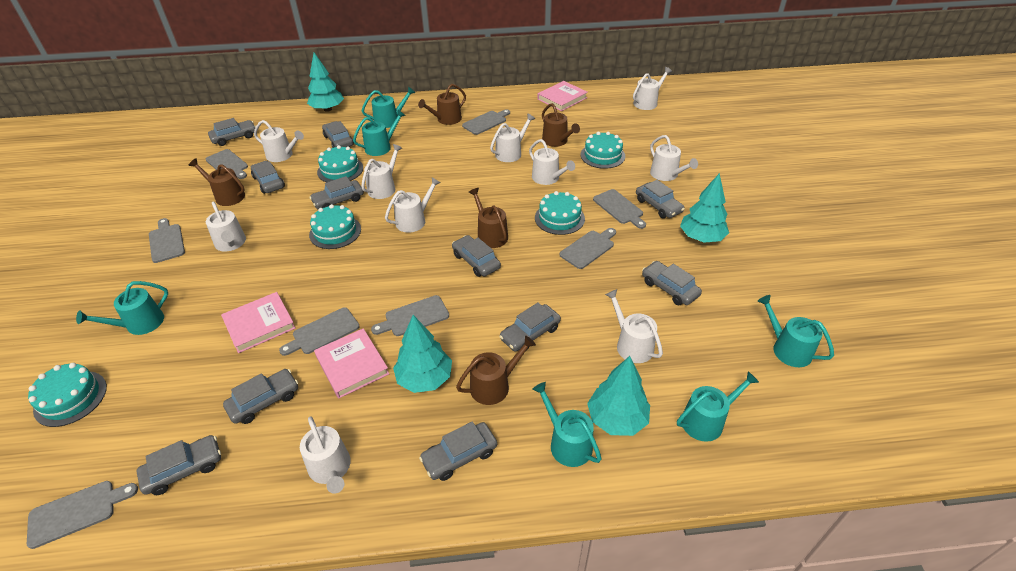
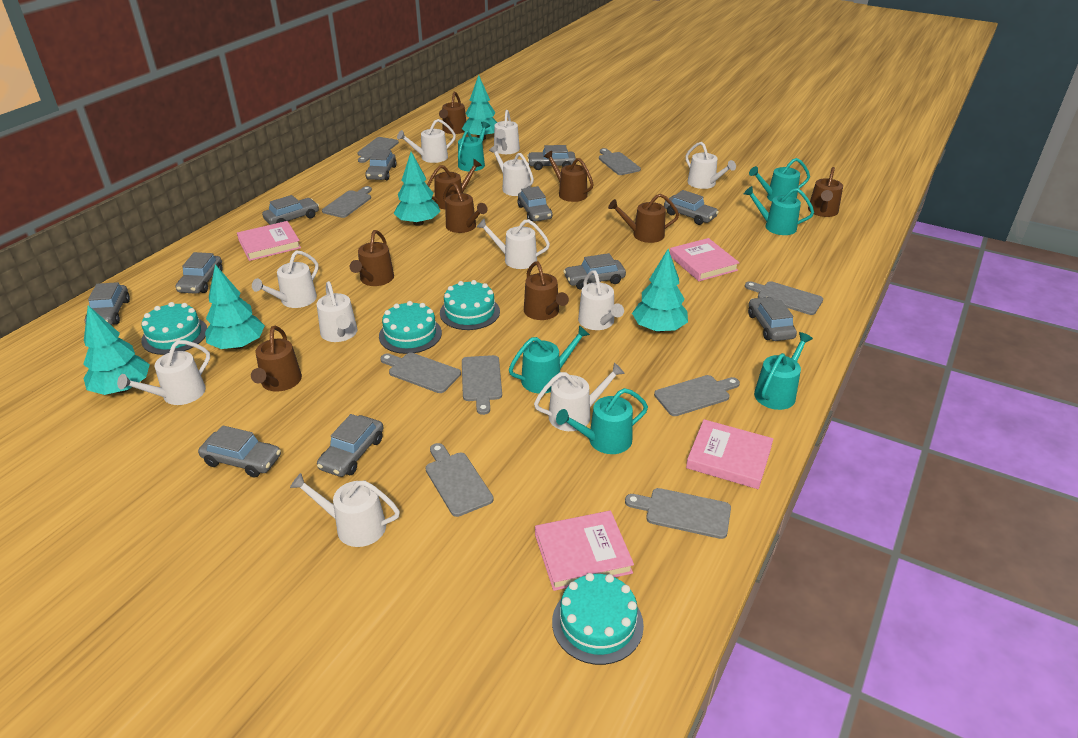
brown watering can: 5 -> 9
grey cutting board: 8 -> 9
pink book: 3 -> 4
turquoise cake: 5 -> 4
turquoise tree: 4 -> 5
white watering can: 10 -> 11

